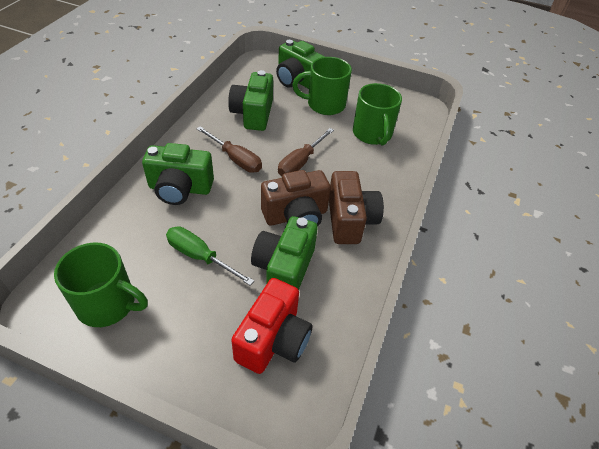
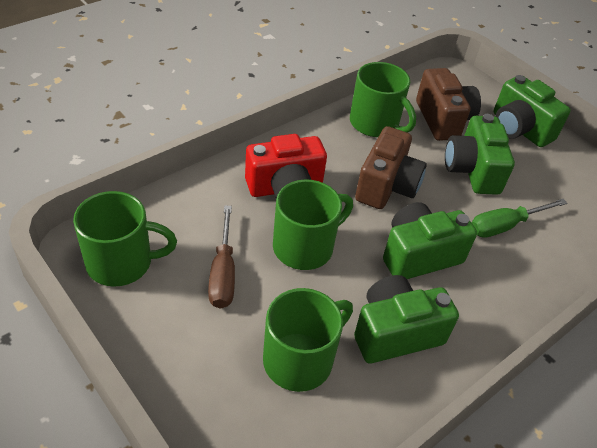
brown screwdriver: 2 -> 1
green mug: 3 -> 4

